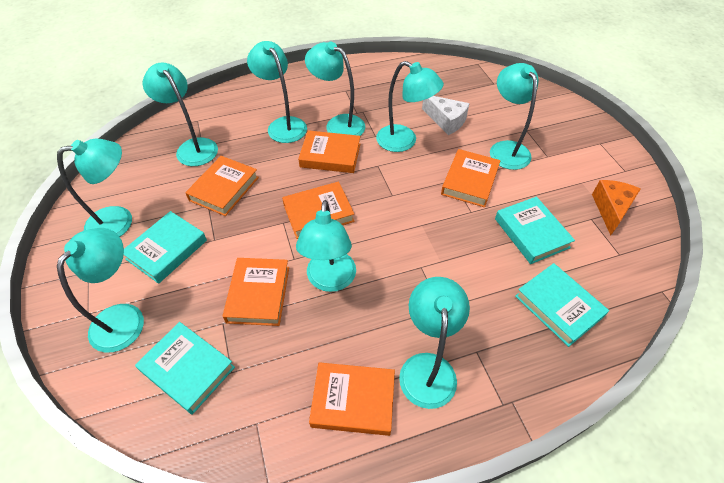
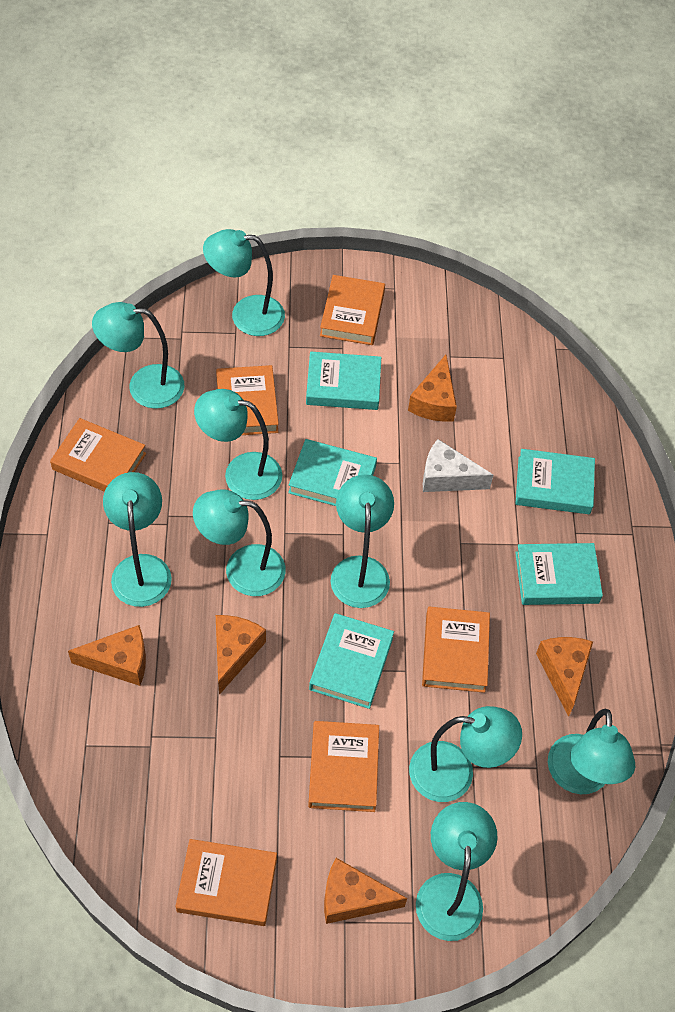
orange cheese: 1 -> 5
turquoise book: 4 -> 5

